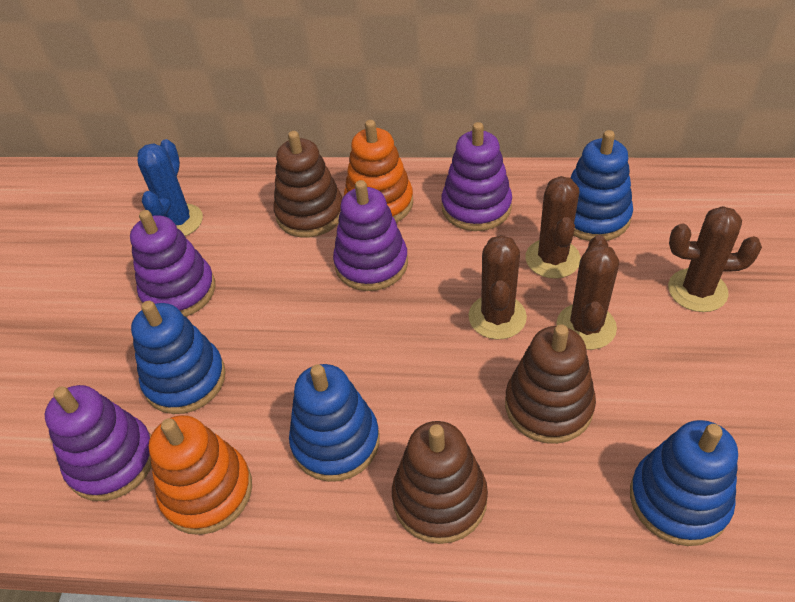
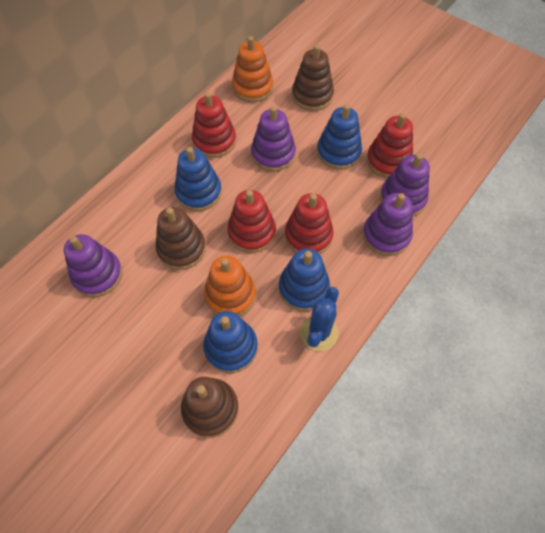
brown cactus: 4 -> 0
red stacking toy: 0 -> 4

